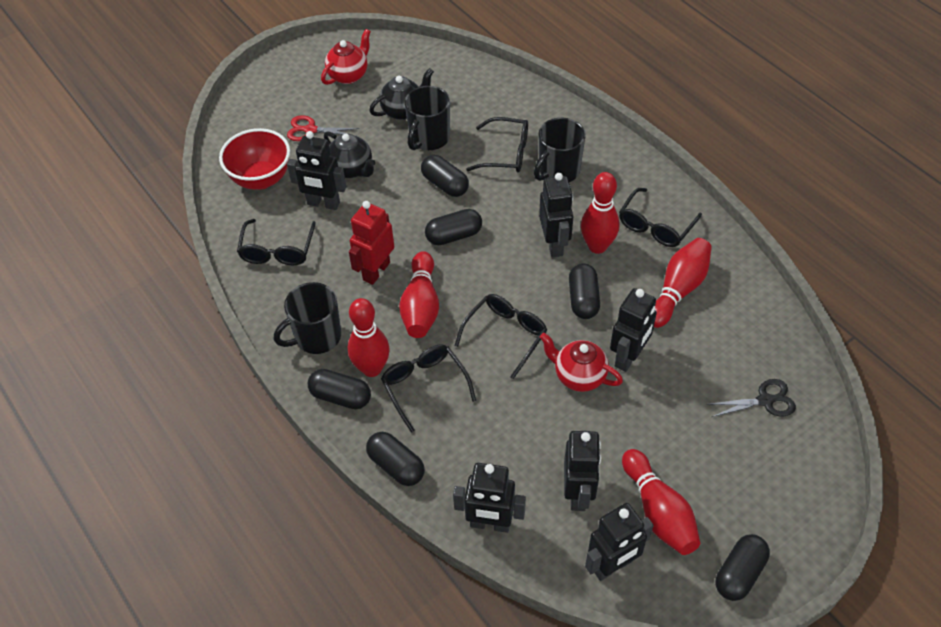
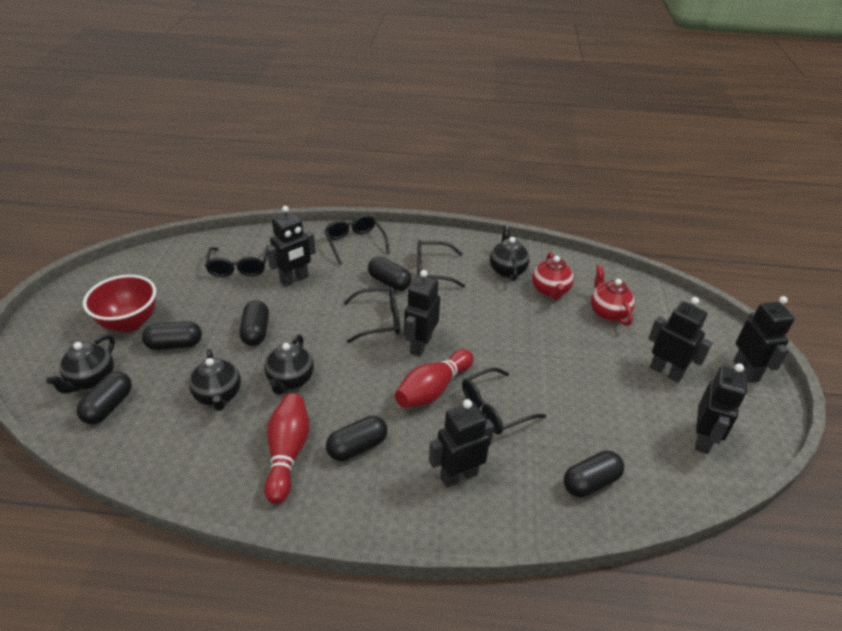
black mug: 3 -> 0
black scissors: 1 -> 0
black teapot: 2 -> 4
red bowling pin: 5 -> 2
red robot: 1 -> 0
red scissors: 1 -> 0

